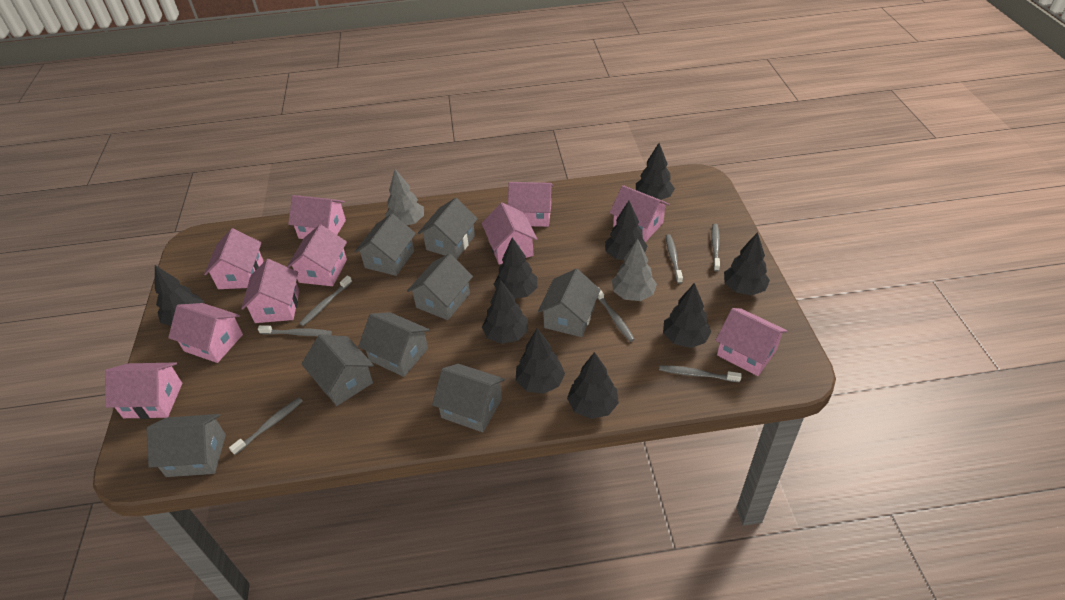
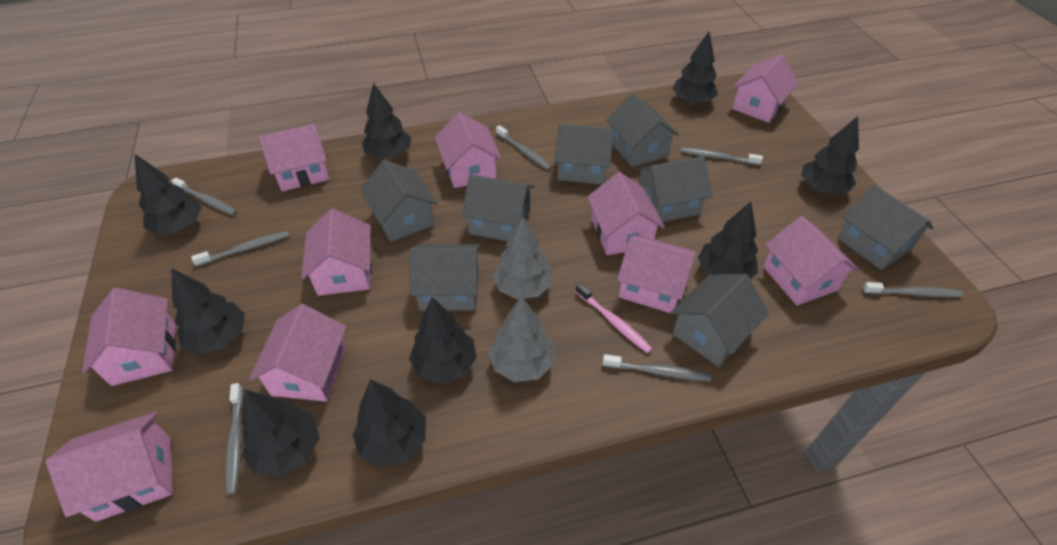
pink toothbrush: 0 -> 1

